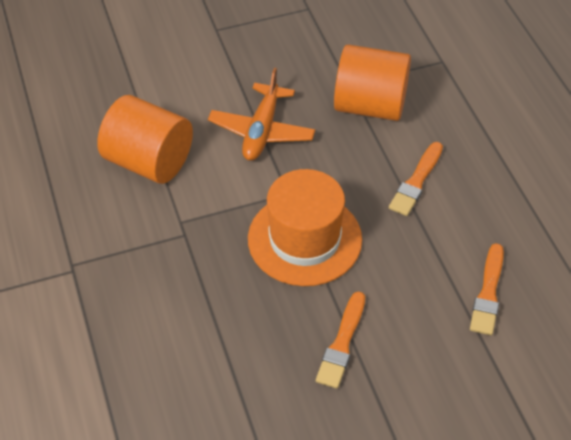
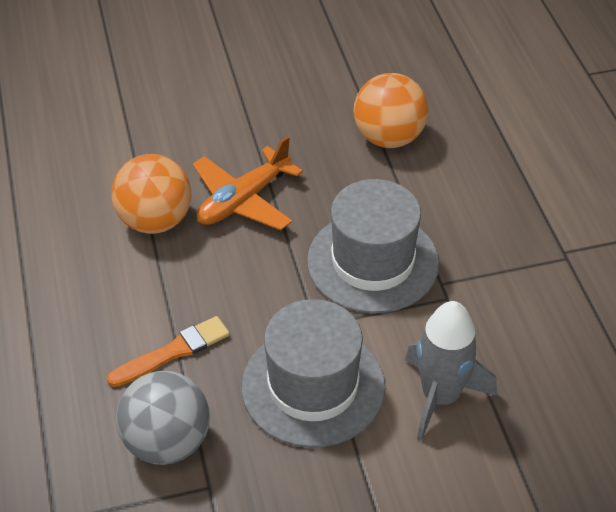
grey ball: 0 -> 1
grey hat: 0 -> 2
grey rocket: 0 -> 1
orange ball: 0 -> 2
orange brush: 3 -> 1
orange cylinder: 2 -> 0
orange hat: 1 -> 0

